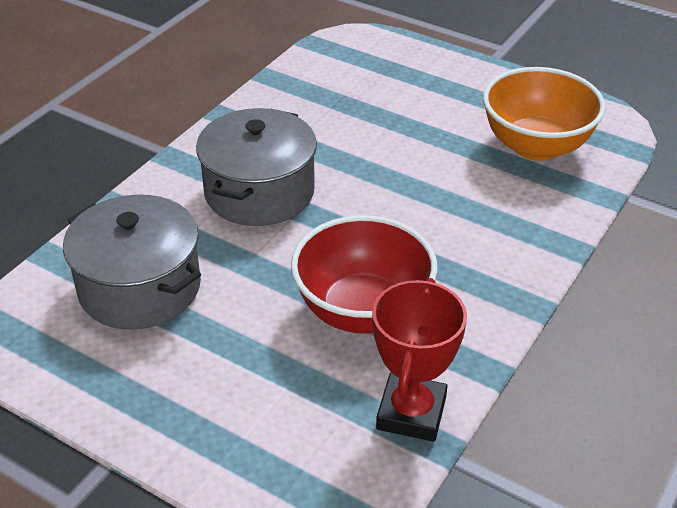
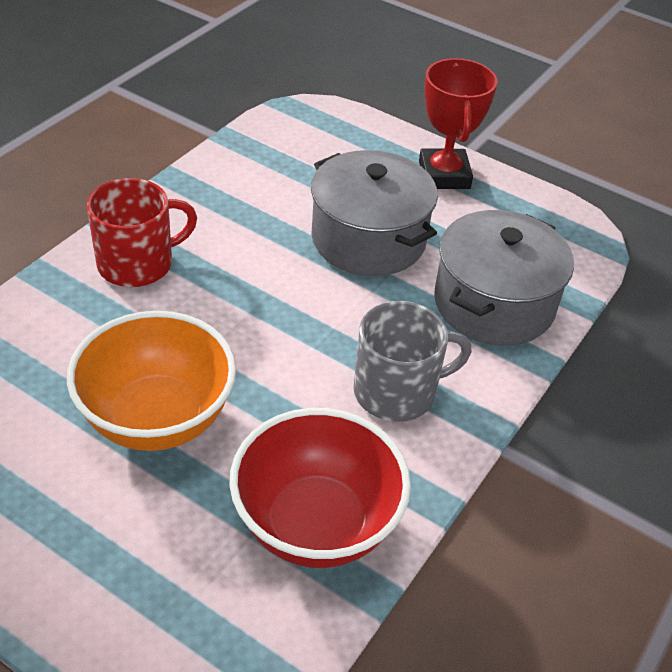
grey mug: 0 -> 1
red mug: 0 -> 1

